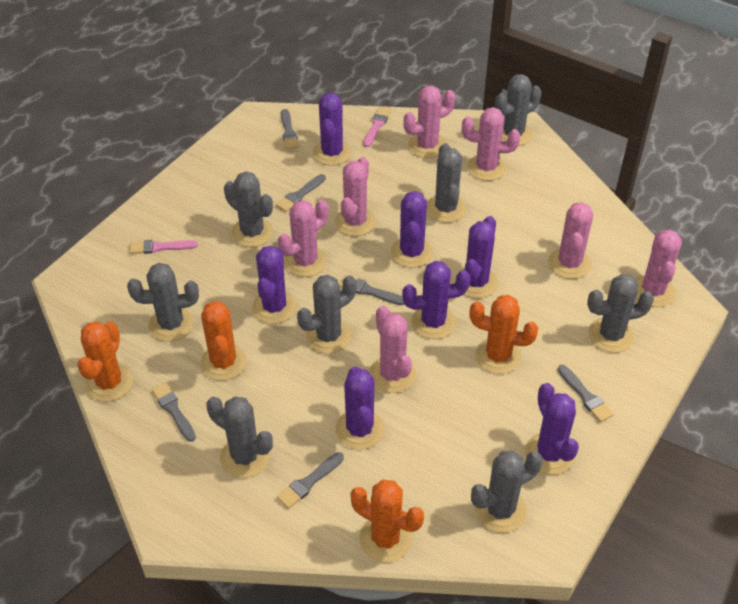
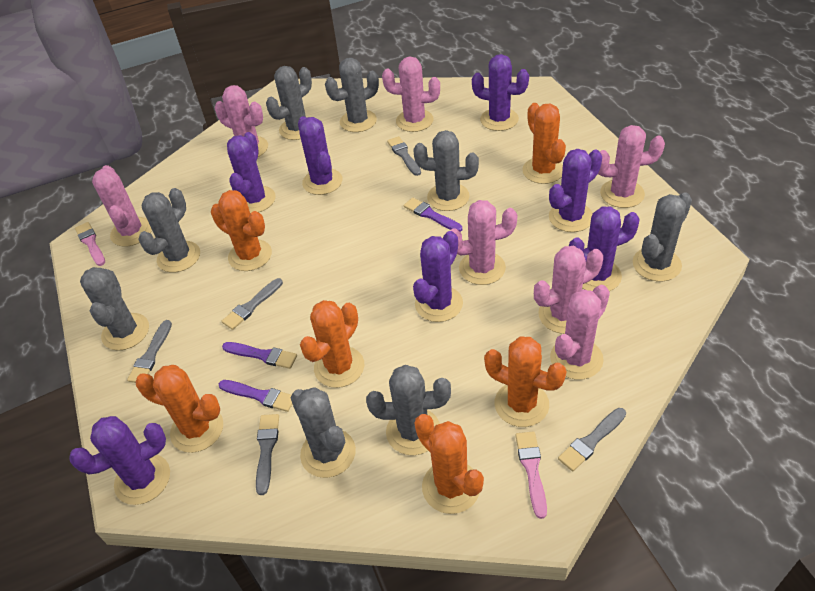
grey brush: 6 -> 5
orange cactus: 4 -> 6
purple brush: 0 -> 3

